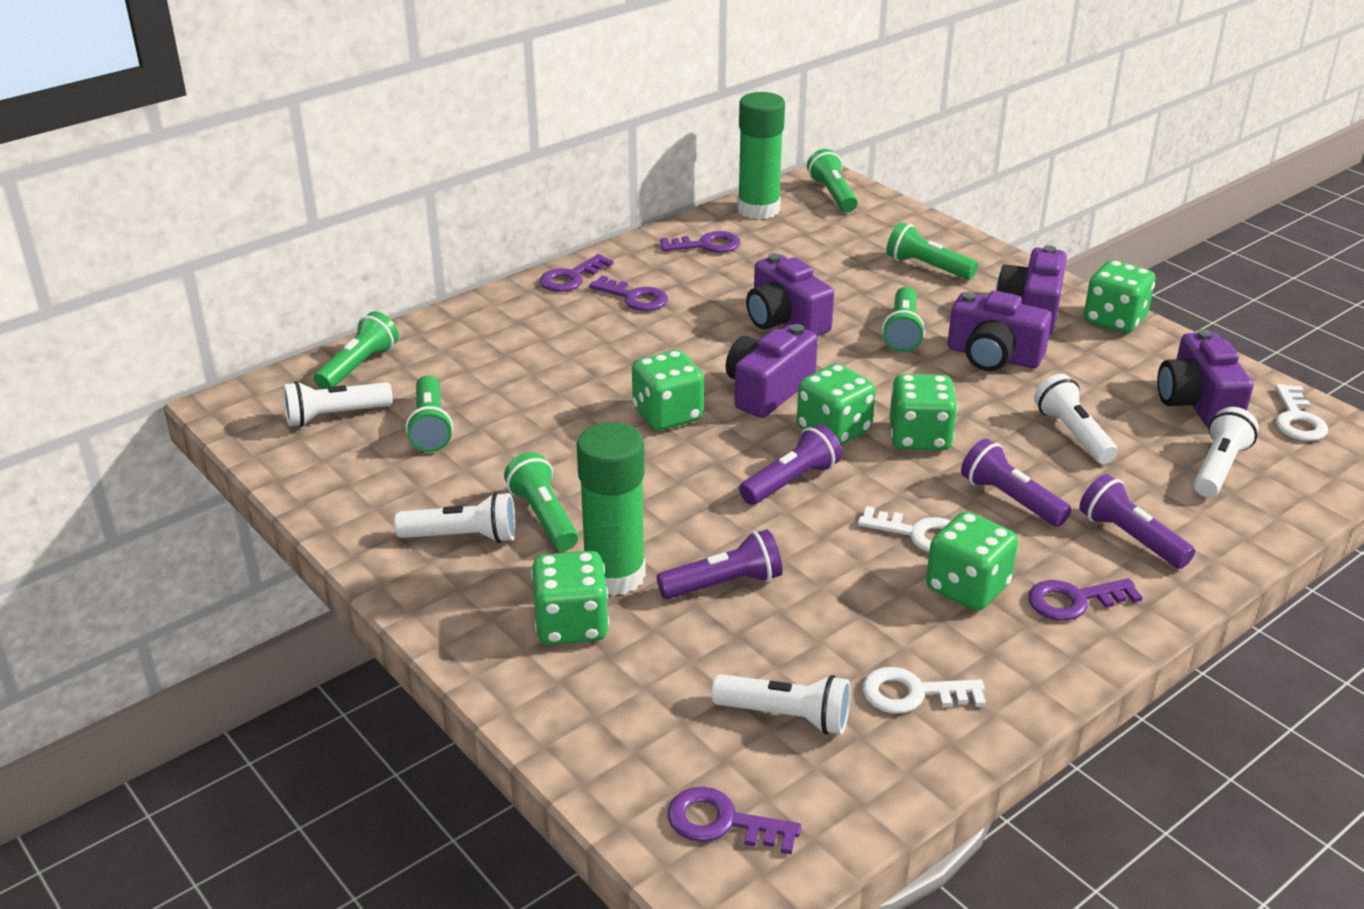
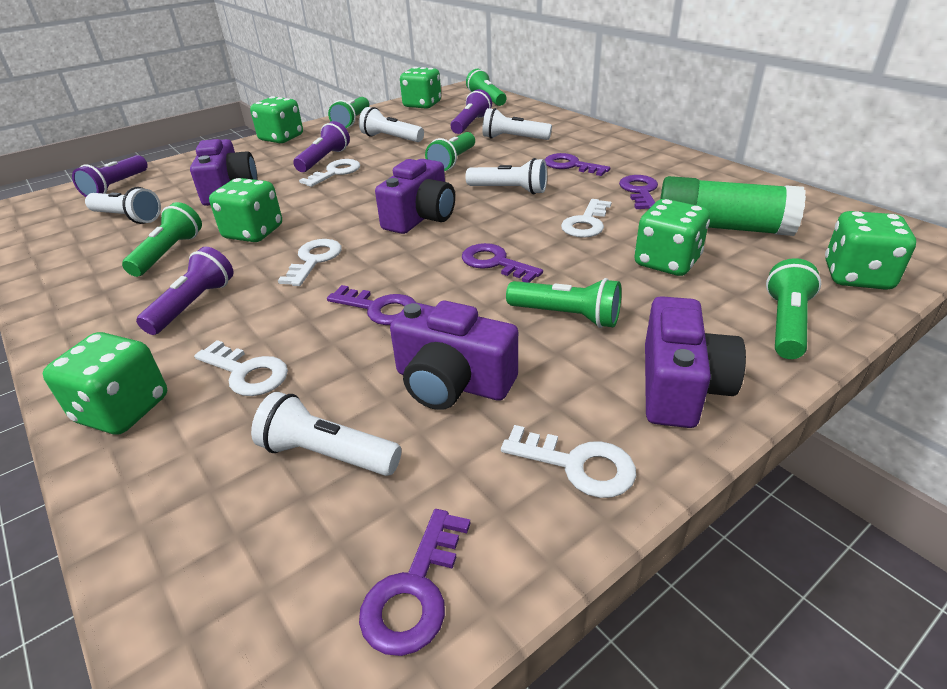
green glue stick: 2 -> 1
purple camera: 5 -> 4
white key: 3 -> 5

